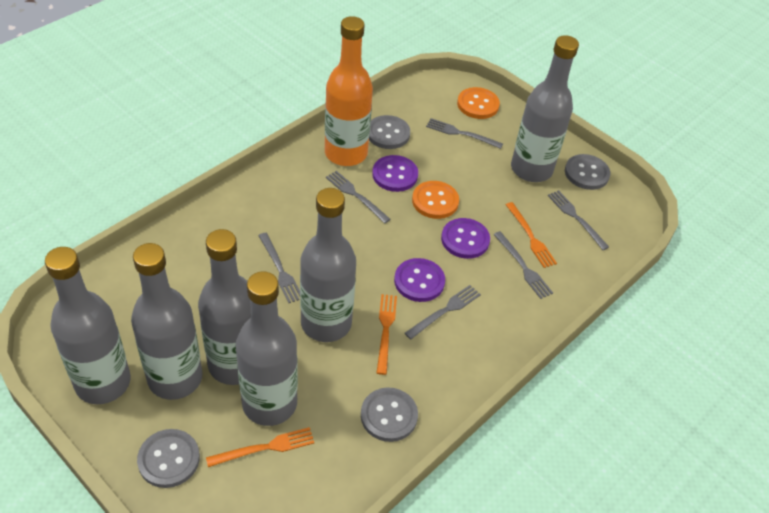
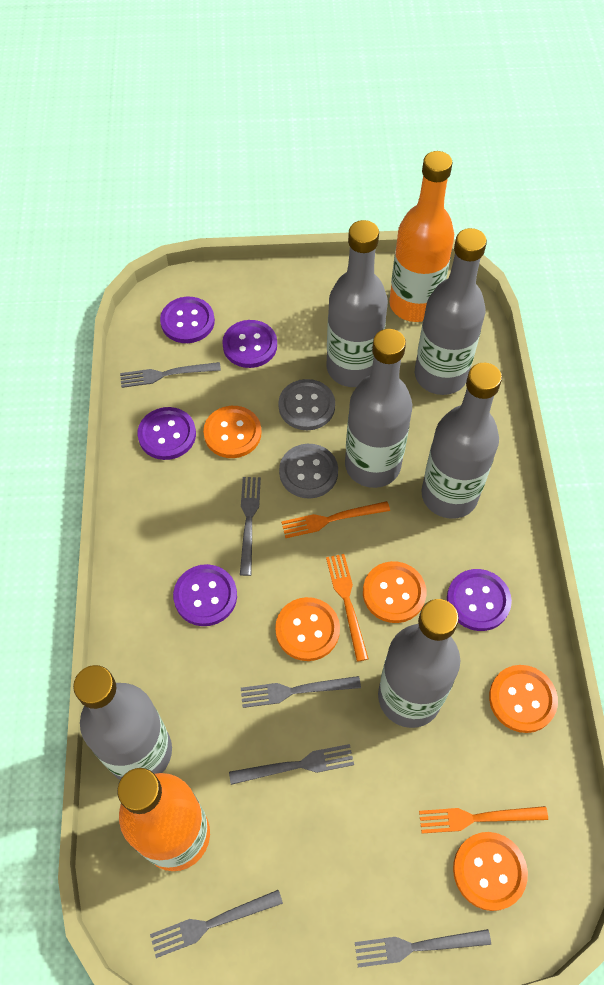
grey button: 4 -> 2
orange bottle: 1 -> 2
orange button: 2 -> 5
purple button: 3 -> 5

